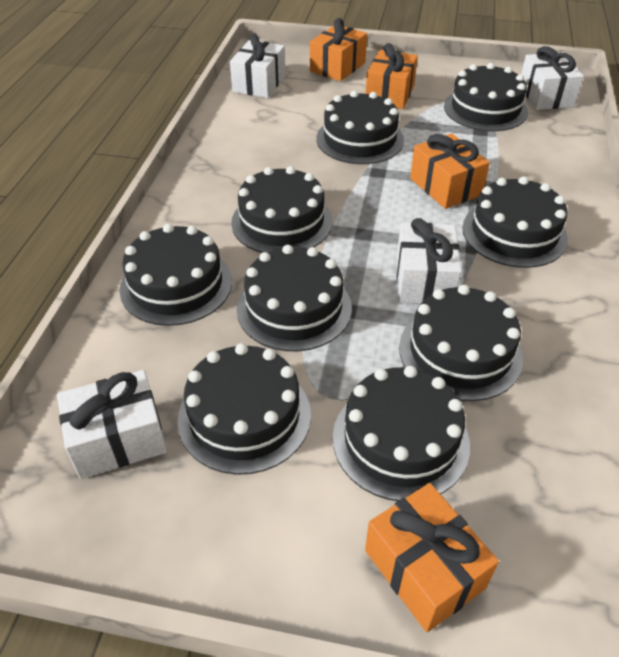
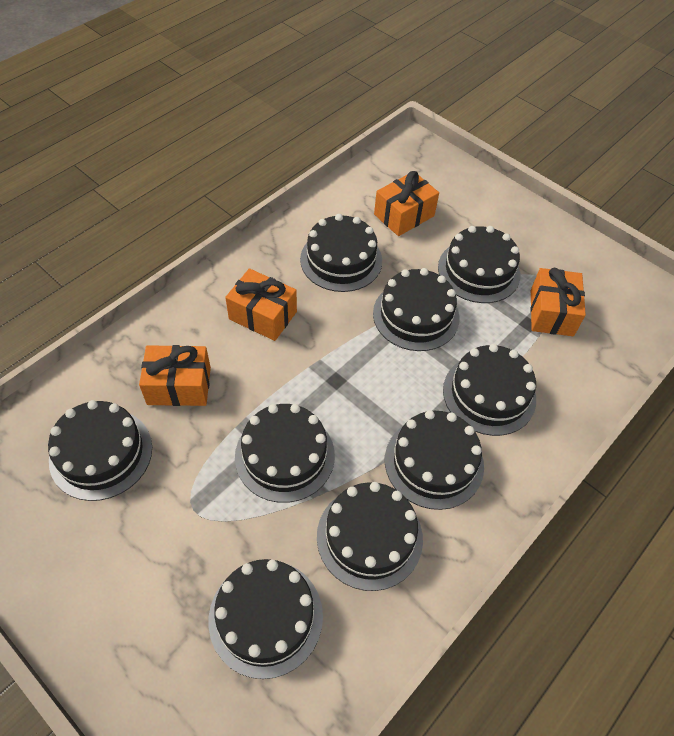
white gift: 4 -> 0

